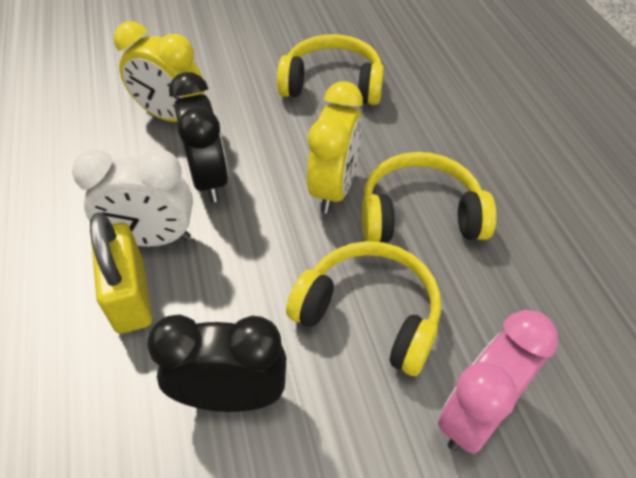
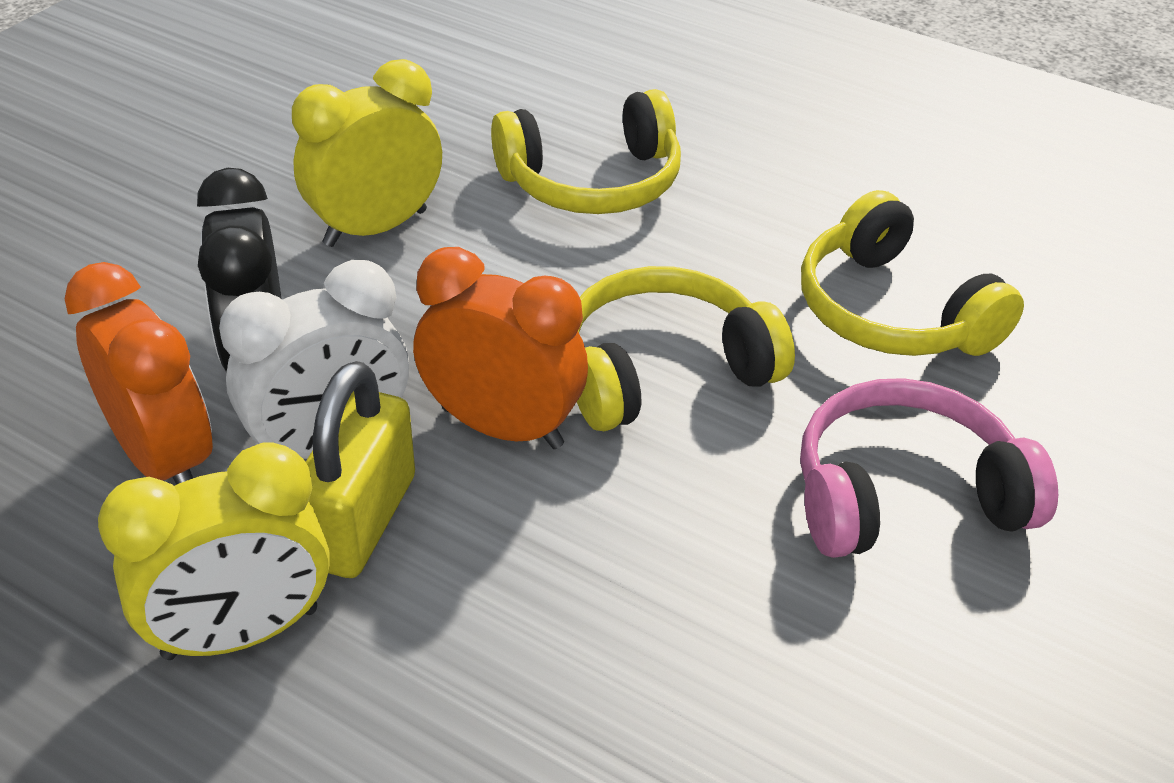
black clock: 2 -> 1
orange clock: 0 -> 2
pink clock: 1 -> 0
pink headphones: 0 -> 1

